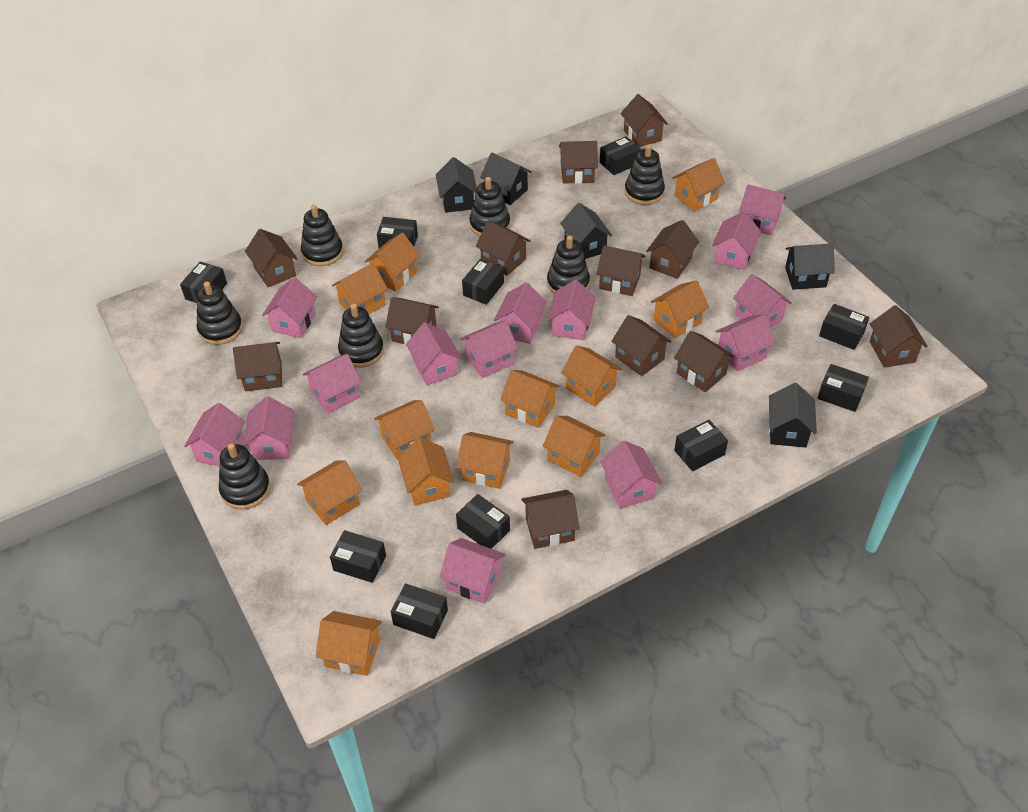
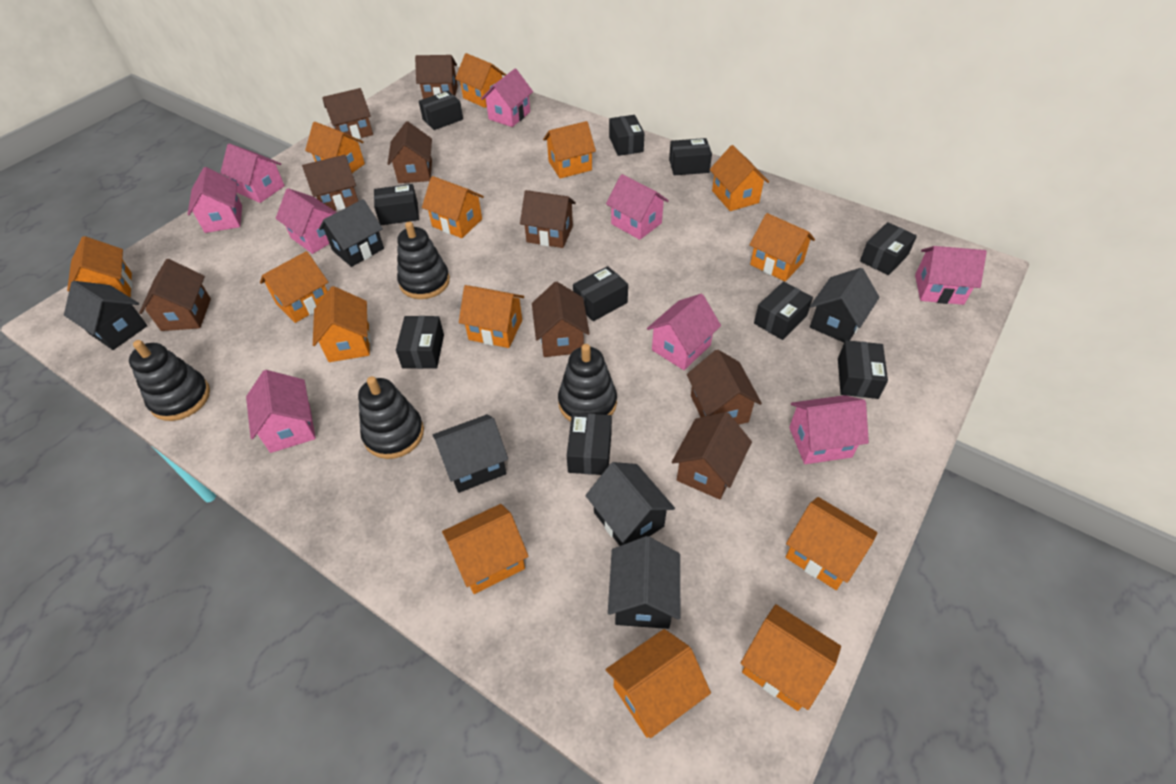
black house: 5 -> 6
black stacking toy: 7 -> 4
brown house: 12 -> 9
orange house: 12 -> 14
pink house: 14 -> 9

